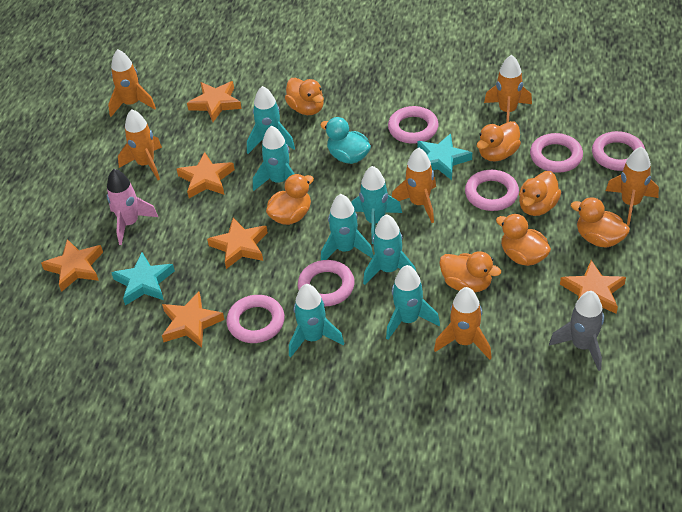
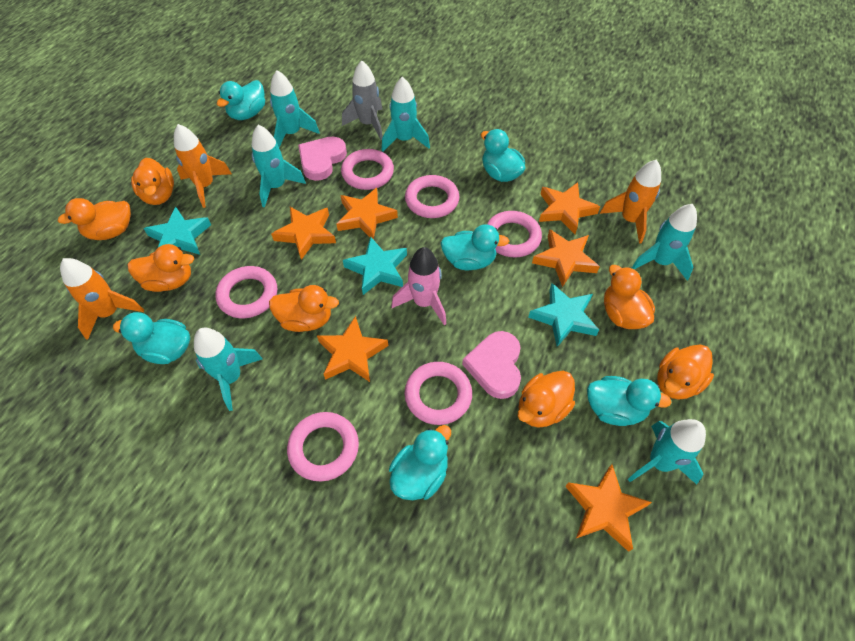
orange rocket: 6 -> 3
pink heart: 0 -> 2
turquoise duck: 1 -> 6
turquoise rocket: 7 -> 6
turquoise star: 2 -> 3

